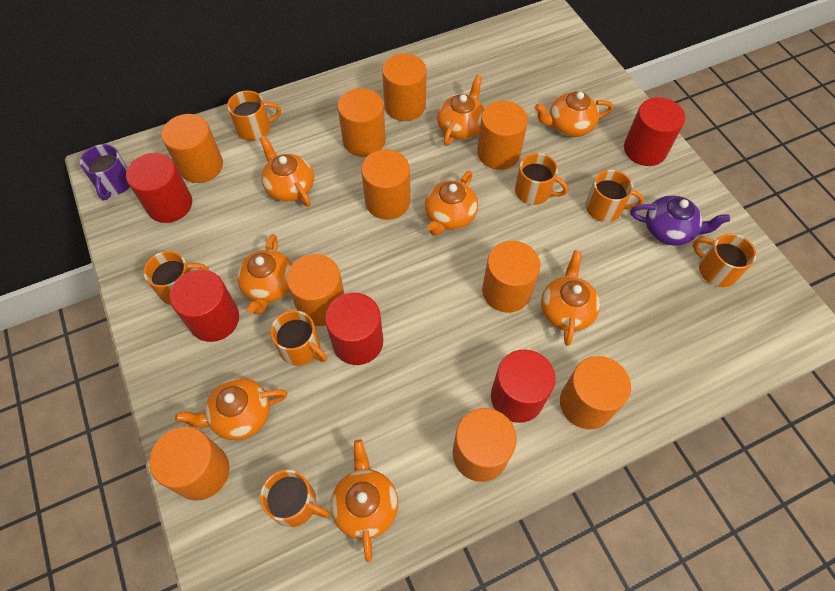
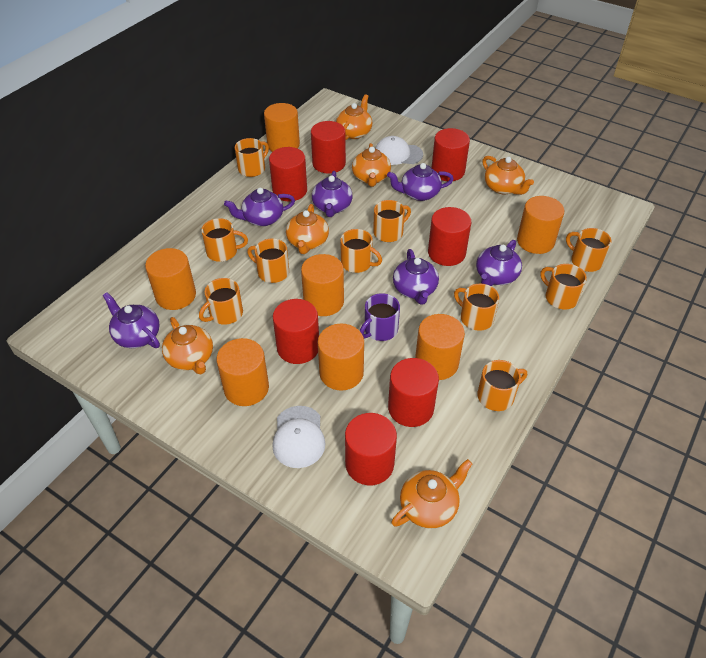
orange cylinder: 10 -> 7
orange mug: 7 -> 10
orange teapot: 8 -> 6
purple teapot: 1 -> 6
red cylinder: 5 -> 7
white cap: 0 -> 2

